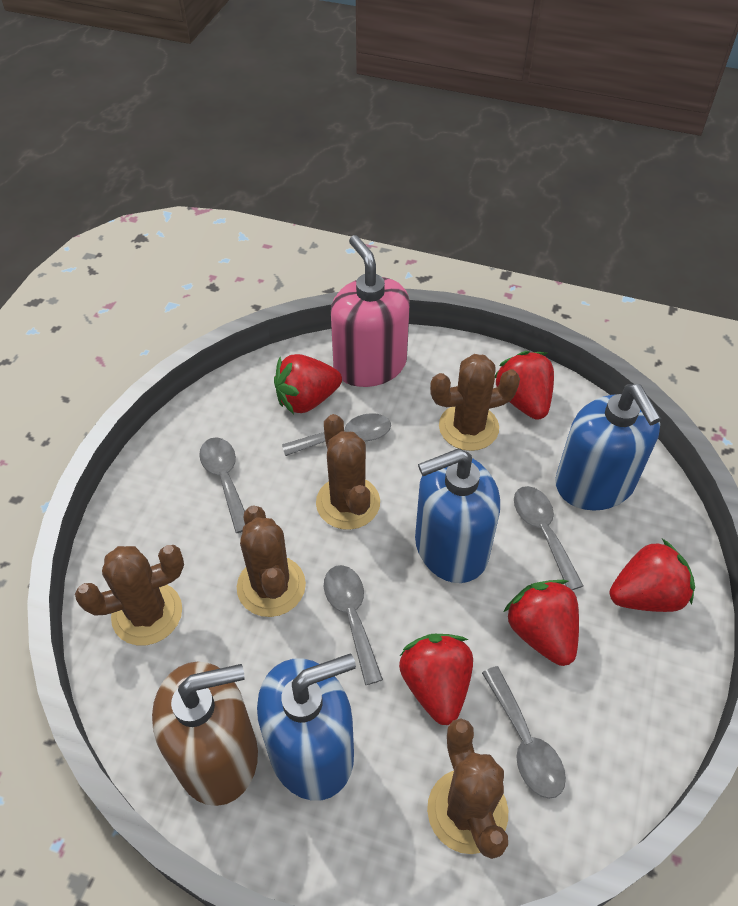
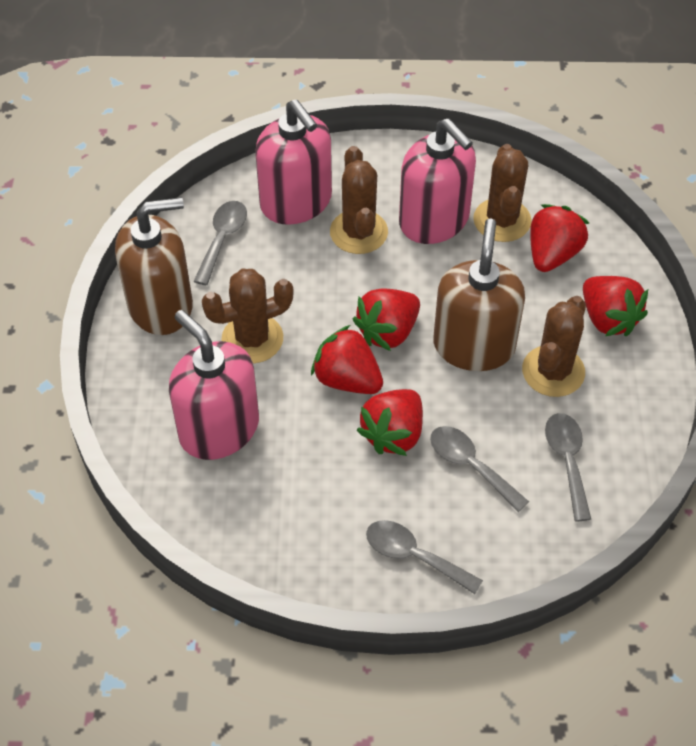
blue soap dispenser: 3 -> 0
brown cactus: 5 -> 4
brown soap dispenser: 1 -> 2
grey spoon: 5 -> 4
pink soap dispenser: 1 -> 3

